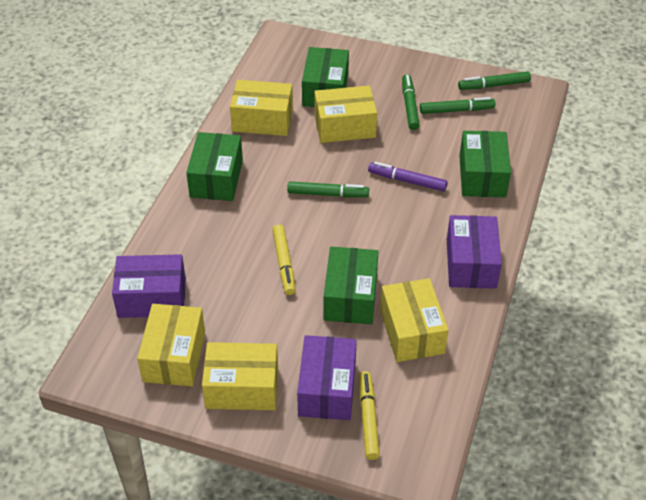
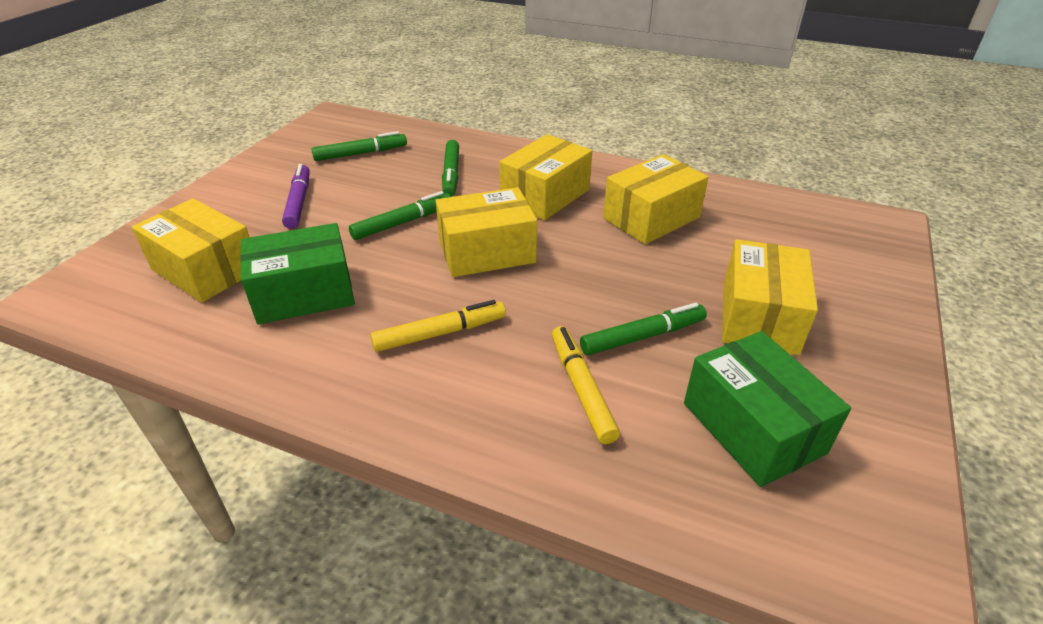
green box: 4 -> 2
purple box: 3 -> 0

